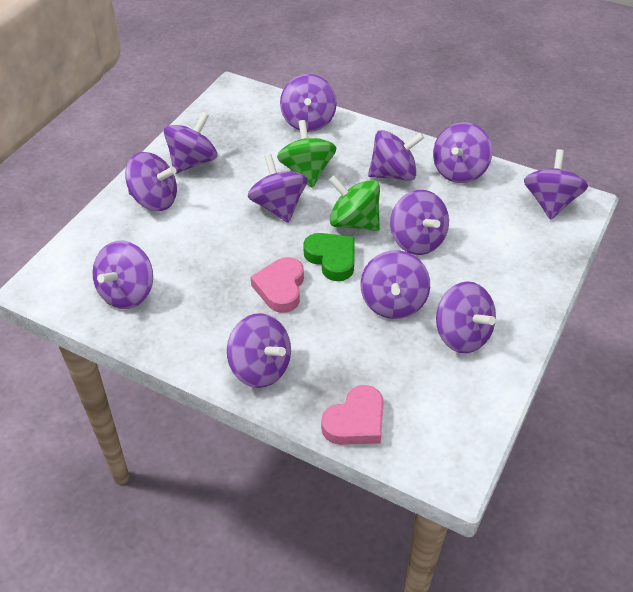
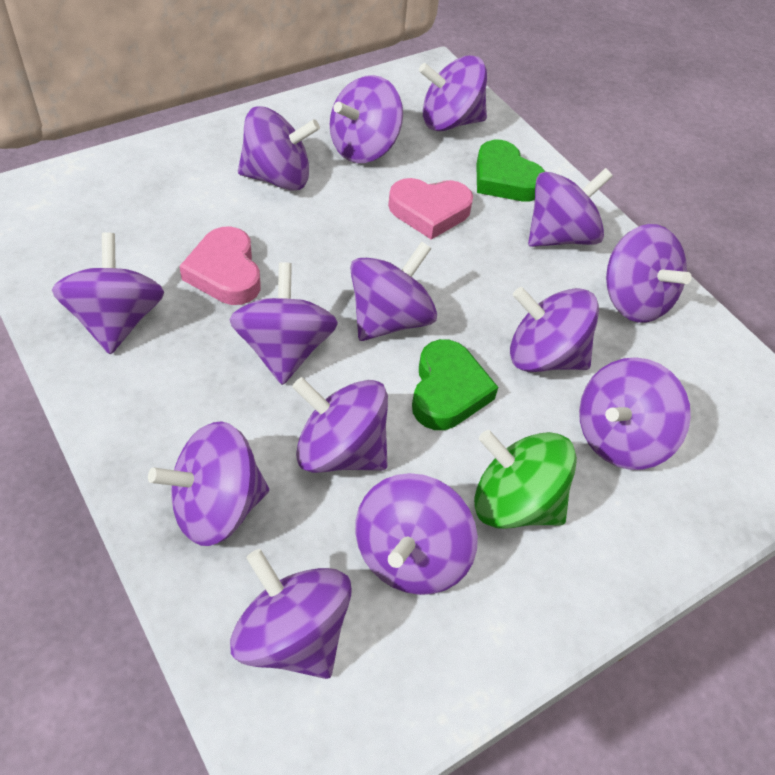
green heart: 1 -> 2
green spinning top: 2 -> 1
purple spinning top: 12 -> 14

